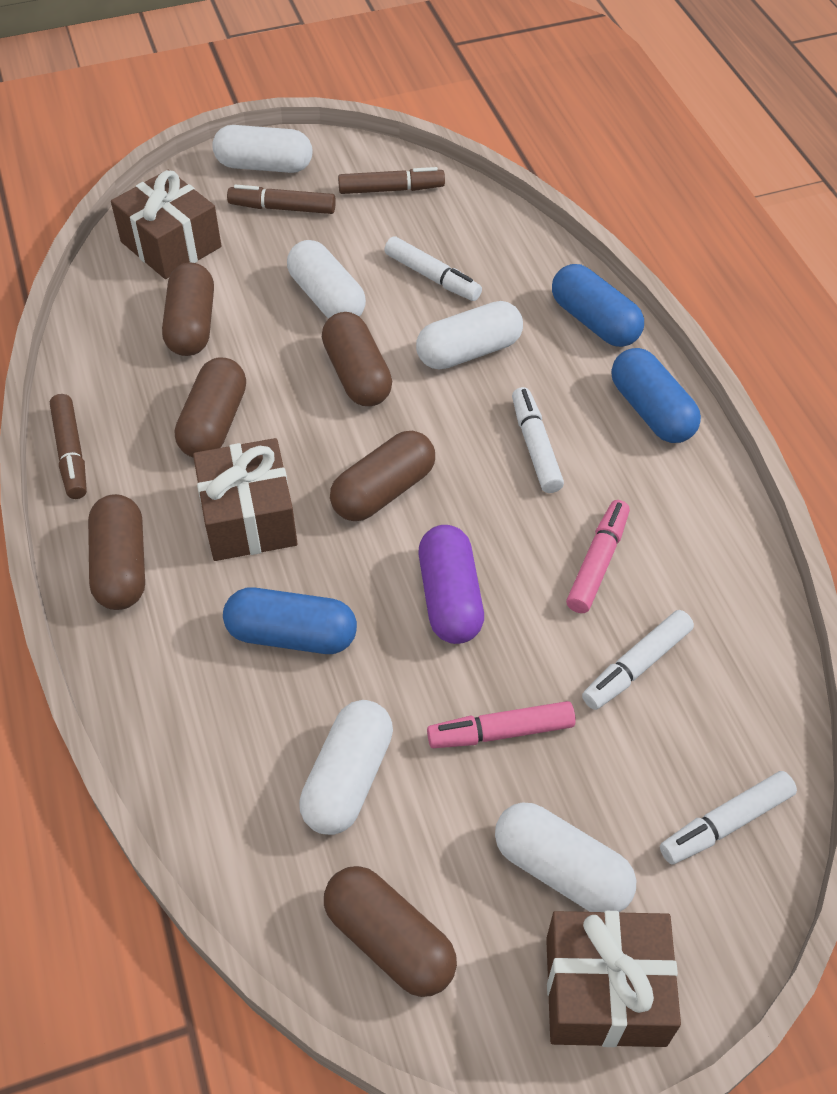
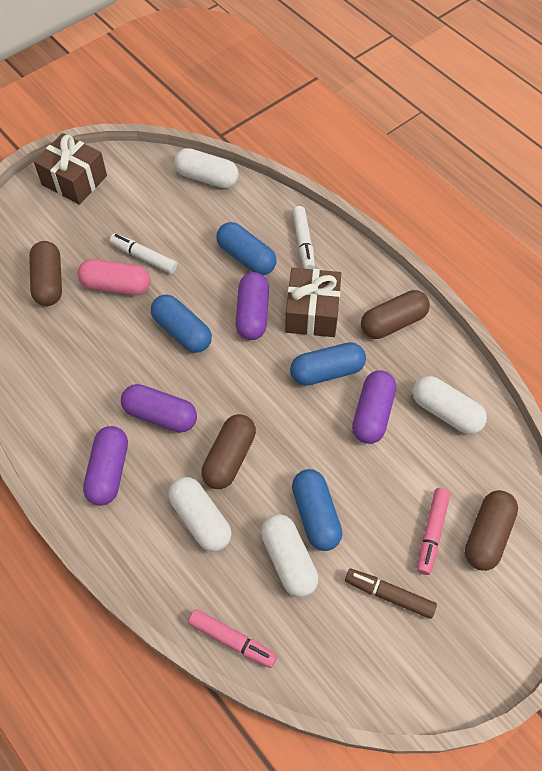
blue capsule: 3 -> 4
brown capsule: 6 -> 4
brown gift: 3 -> 2
brown marker: 3 -> 1
pink capsule: 0 -> 1
purple capsule: 1 -> 4
white capsule: 5 -> 4
white marker: 4 -> 2

